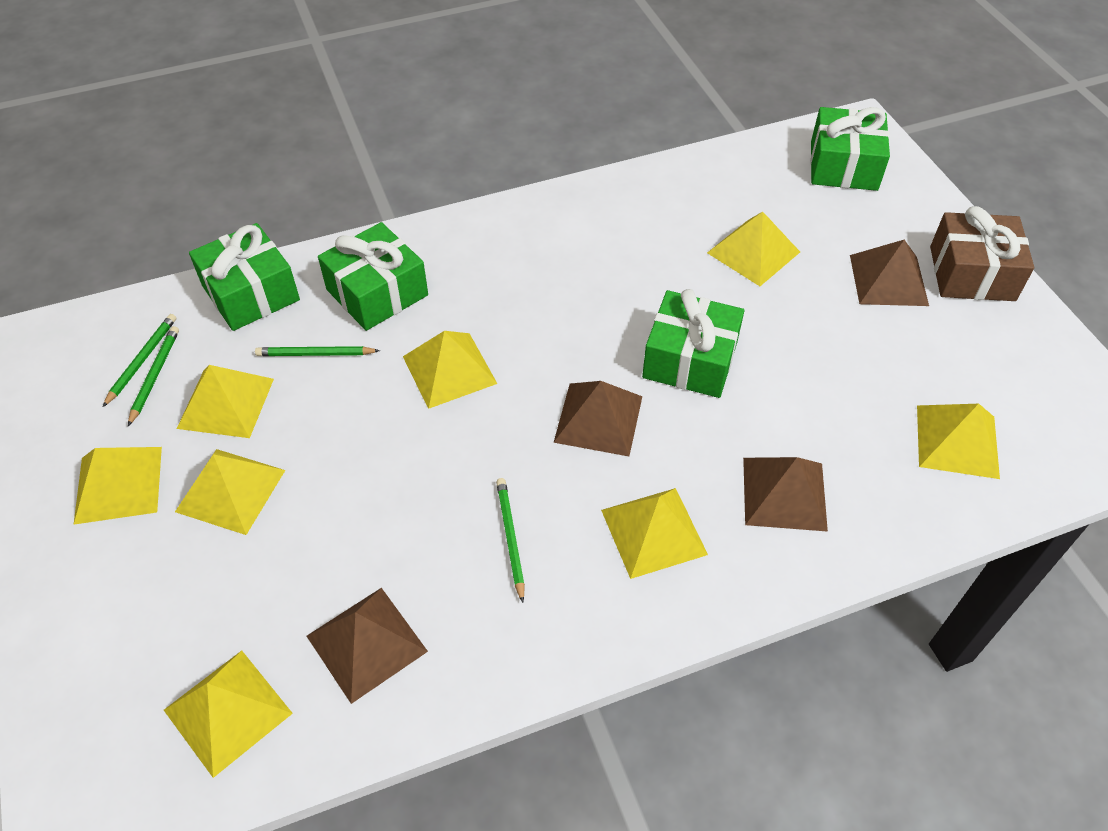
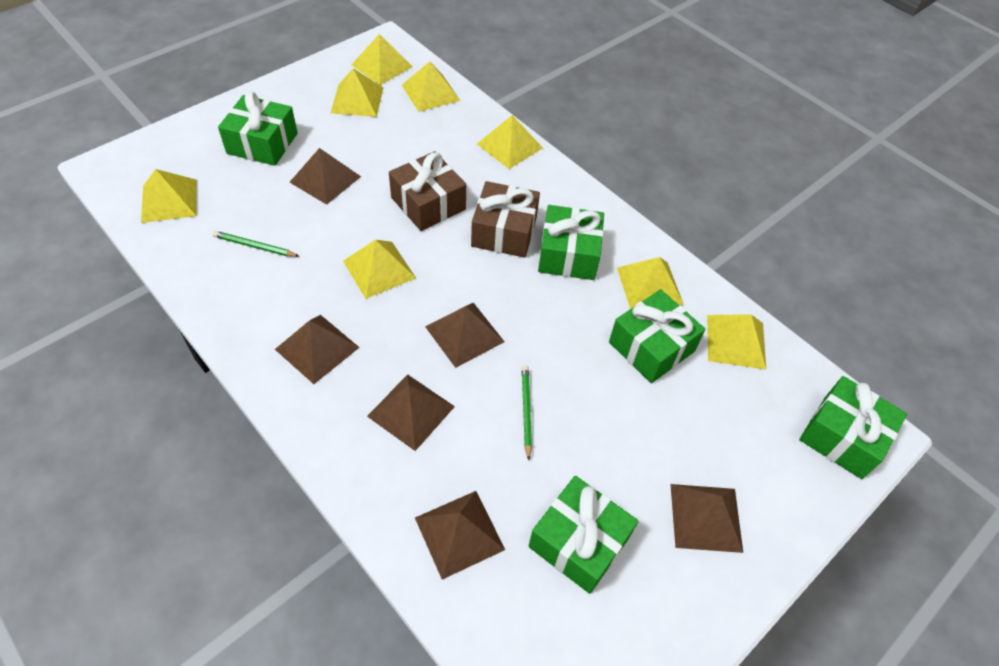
brown gift: 1 -> 2
brown pyramid: 4 -> 6
green gift: 4 -> 5
green pencil: 4 -> 2

